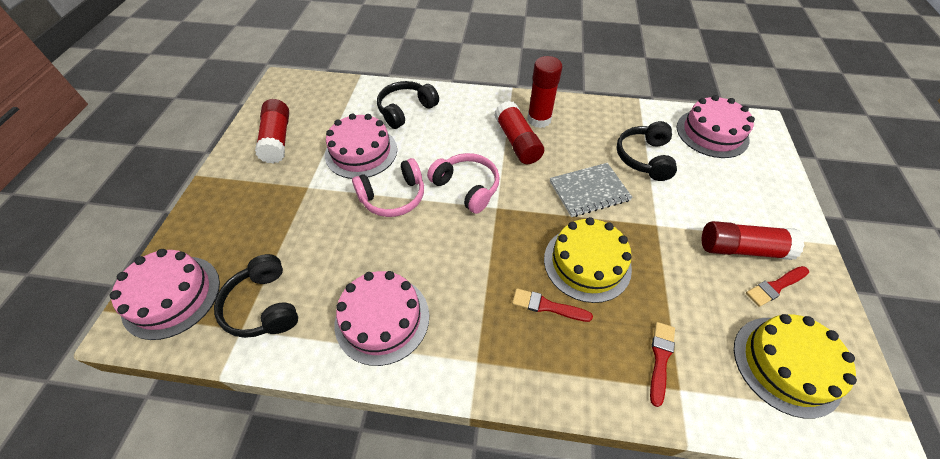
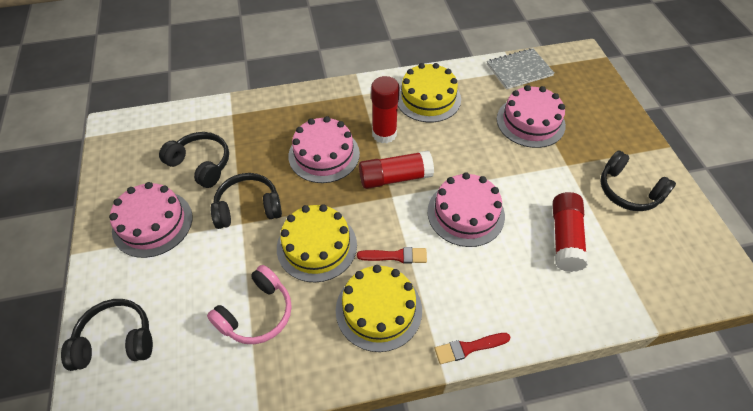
black headphones: 3 -> 4
pink headphones: 2 -> 1
red brush: 3 -> 2
red glue stick: 4 -> 3
yellow cake: 2 -> 3

